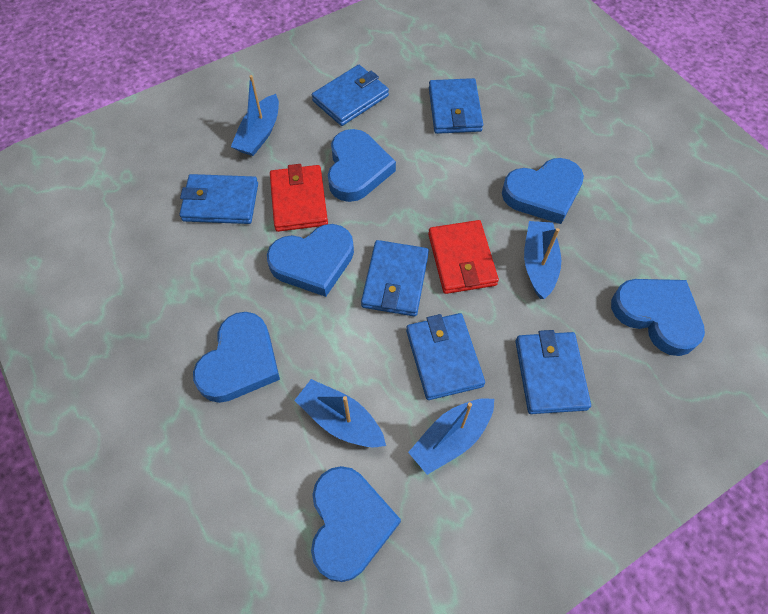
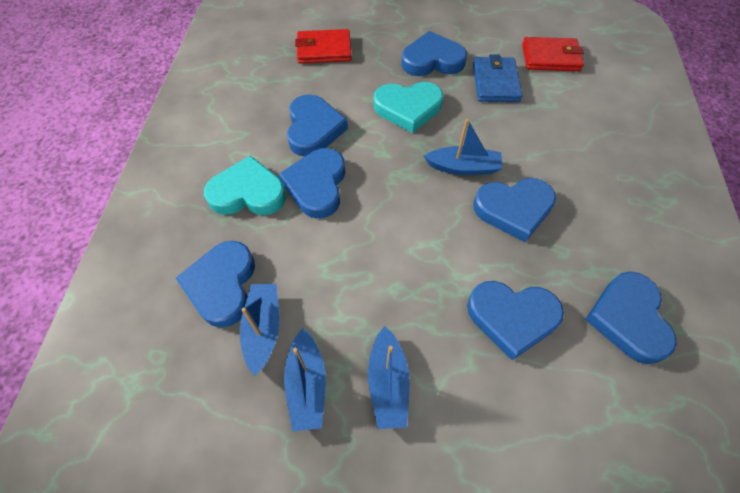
blue heart: 6 -> 7
blue wallet: 6 -> 1
turquoise heart: 0 -> 2

